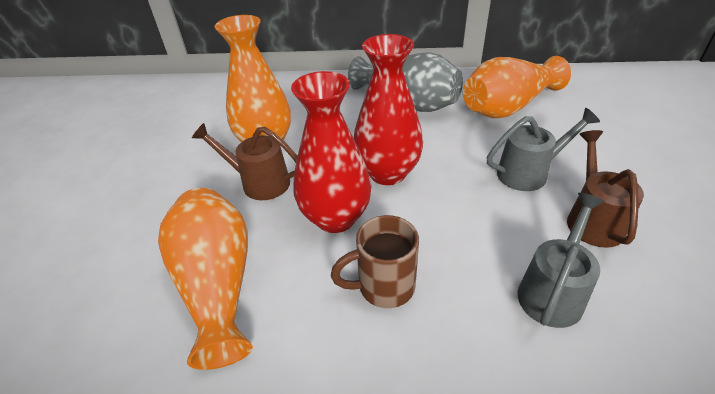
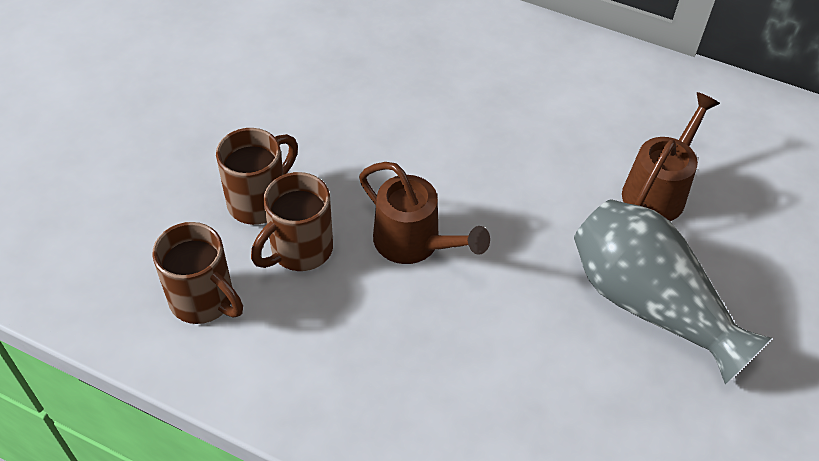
brown mug: 1 -> 3
grey watering can: 2 -> 0
orange vase: 3 -> 0
red vase: 2 -> 0

